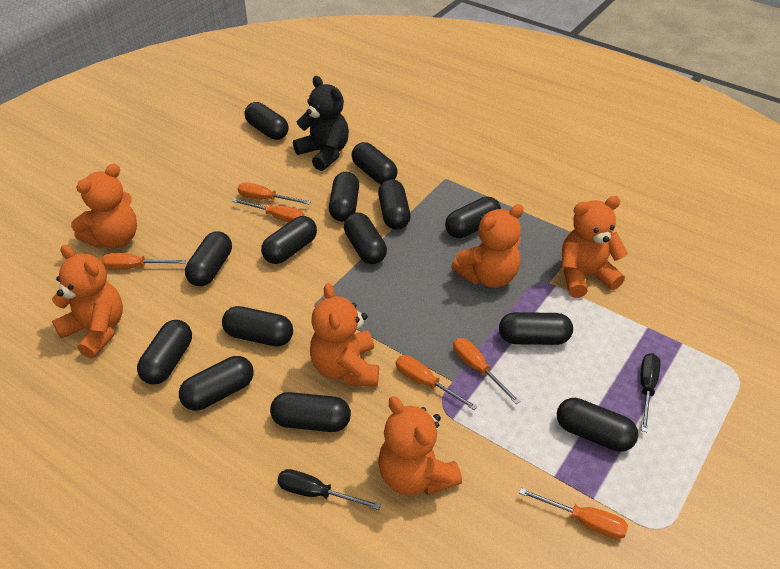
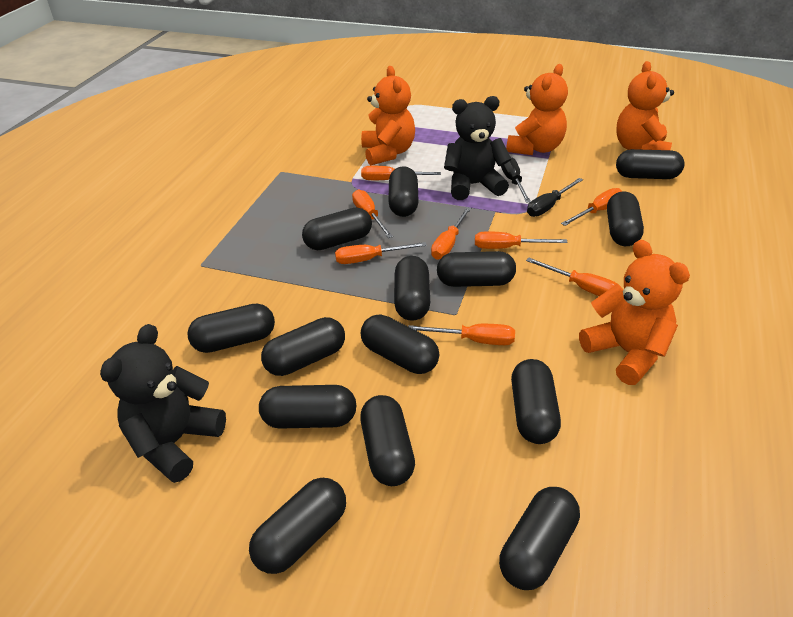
black teddy bear: 1 -> 2
orange screwdriver: 6 -> 8
orange teddy bear: 6 -> 4

